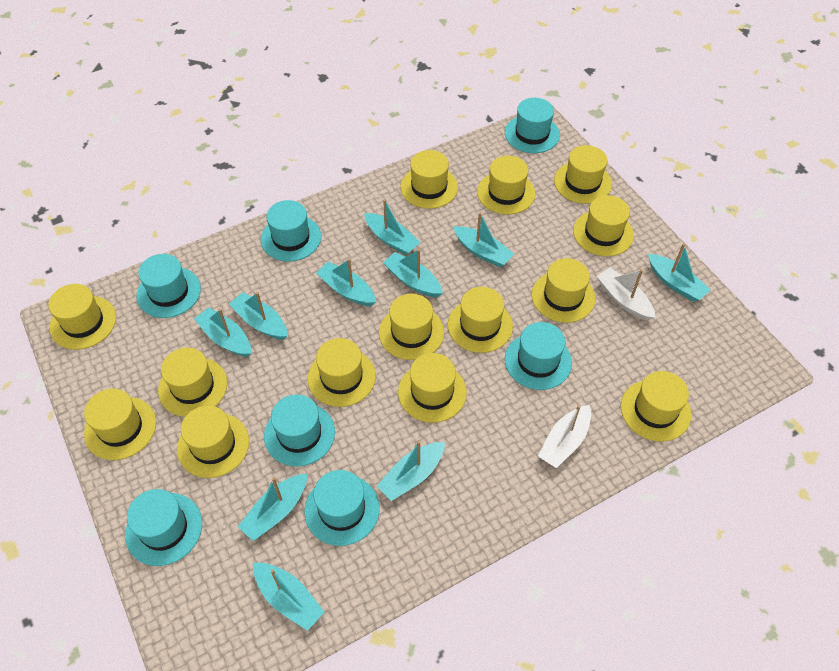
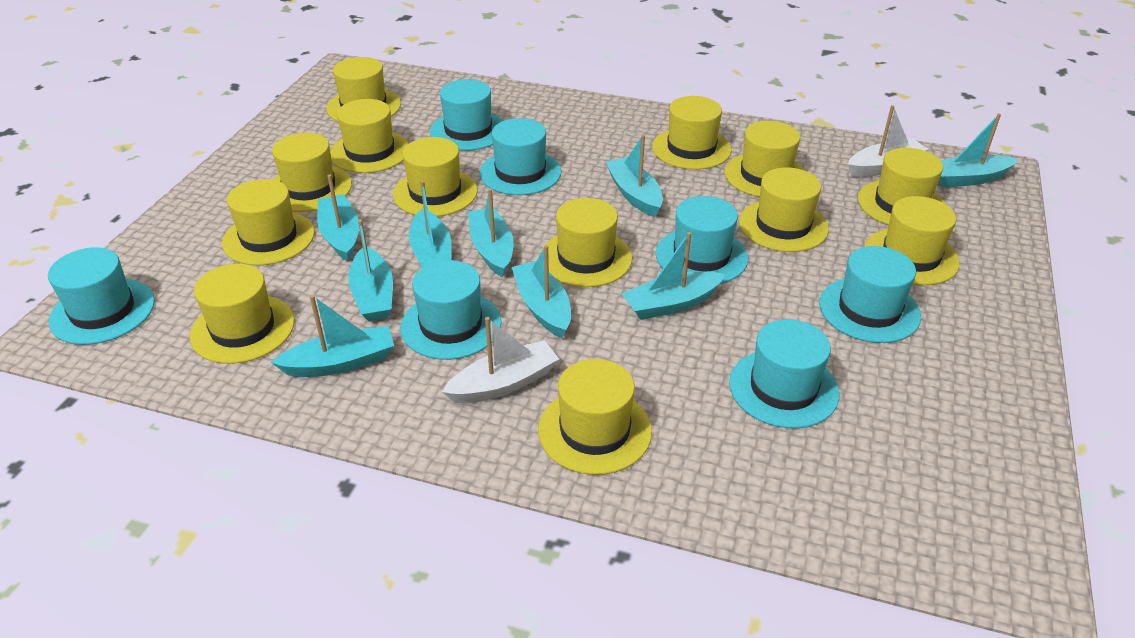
turquoise boat: 10 -> 9
yellow hat: 14 -> 13

